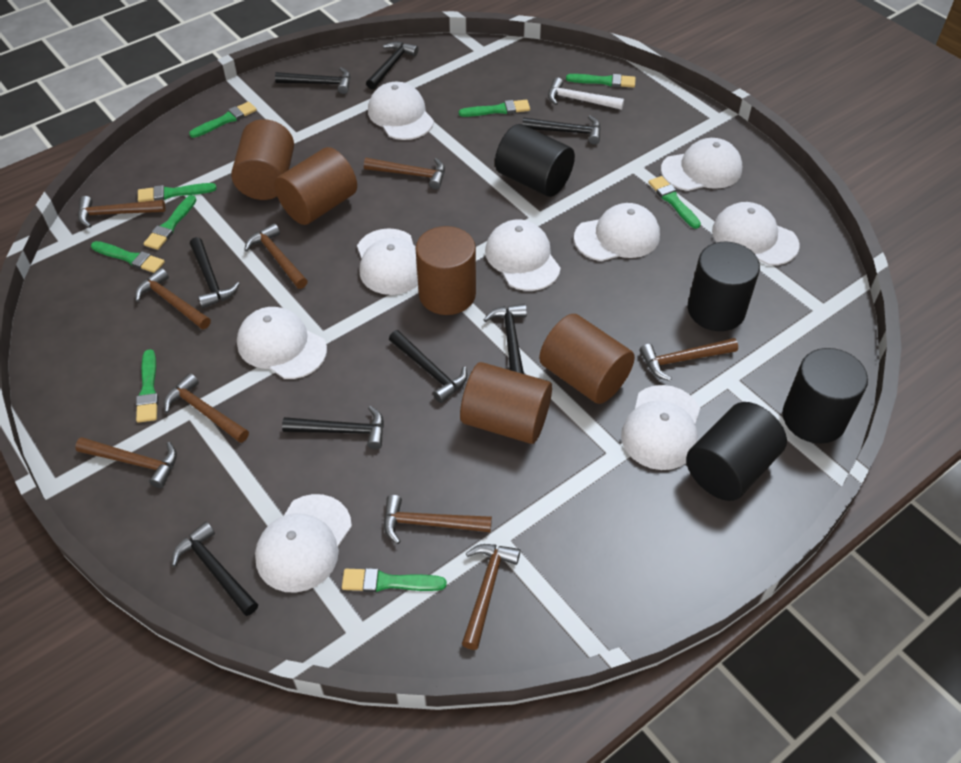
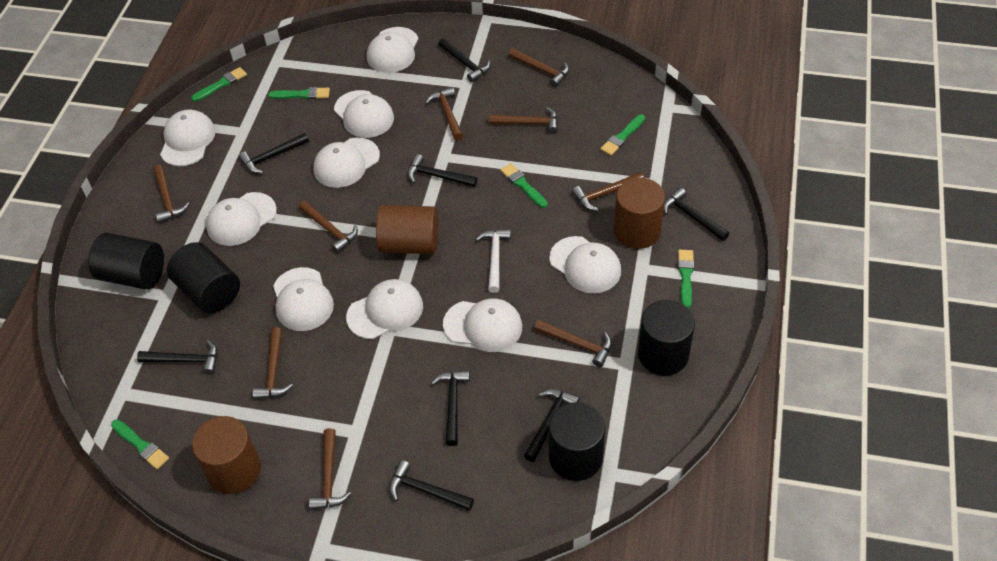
brown cylinder: 5 -> 3
green brush: 9 -> 6

